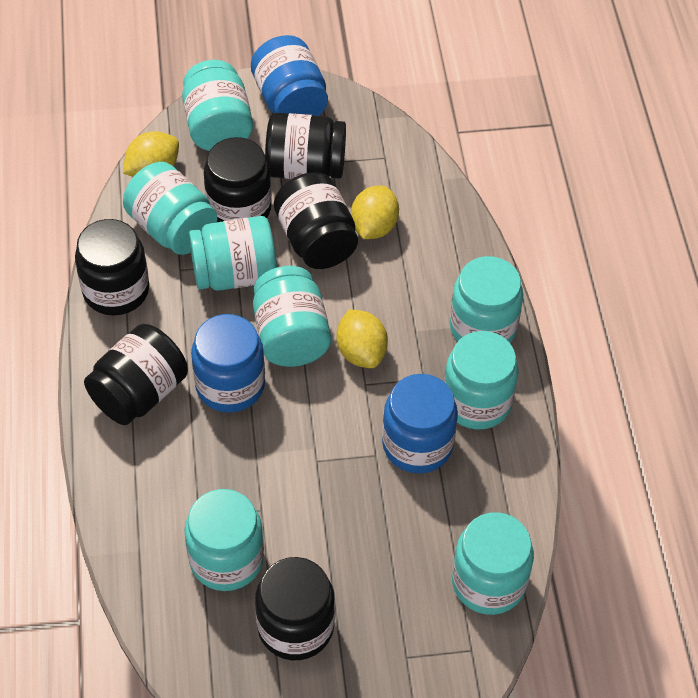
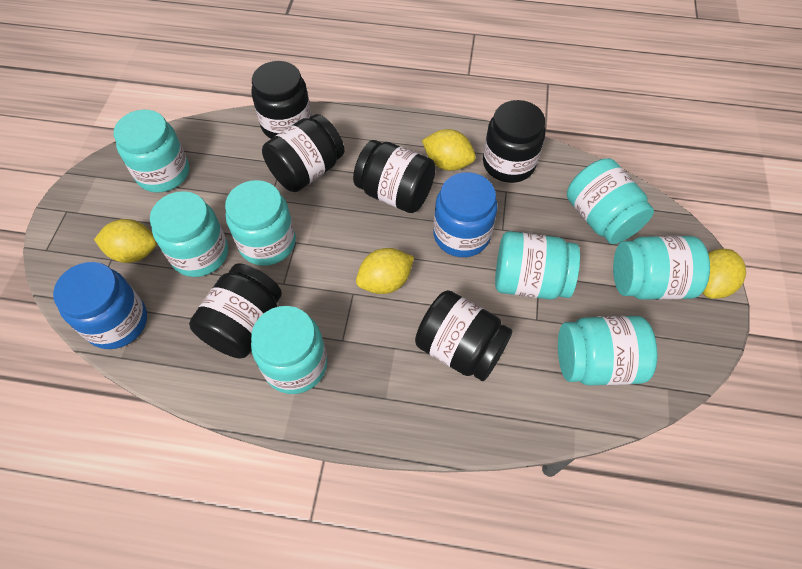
blue jar: 3 -> 2
yellow lemon: 3 -> 4

